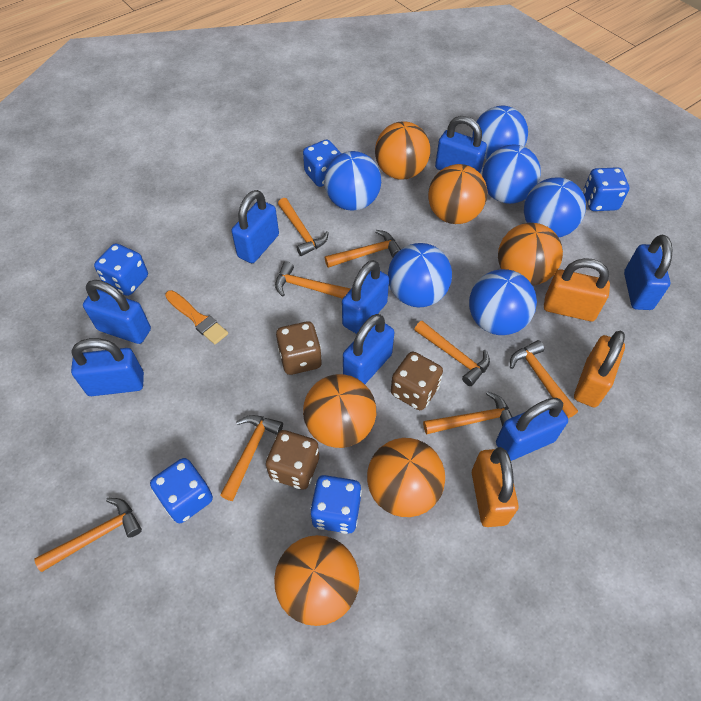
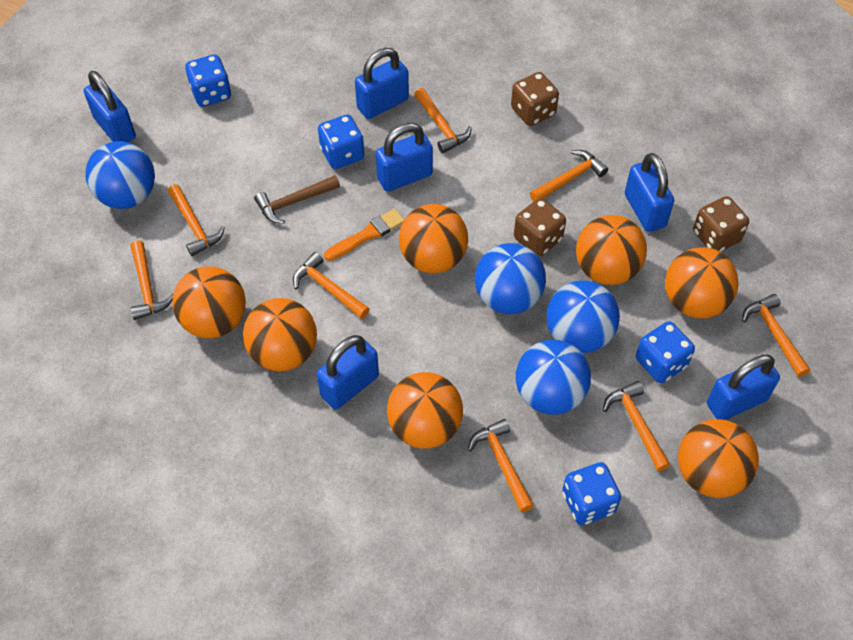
blue ball: 6 -> 4
blue dice: 5 -> 4
blue padlock: 8 -> 6
brown hammer: 0 -> 1
orange ball: 6 -> 7
orange padlock: 3 -> 0

